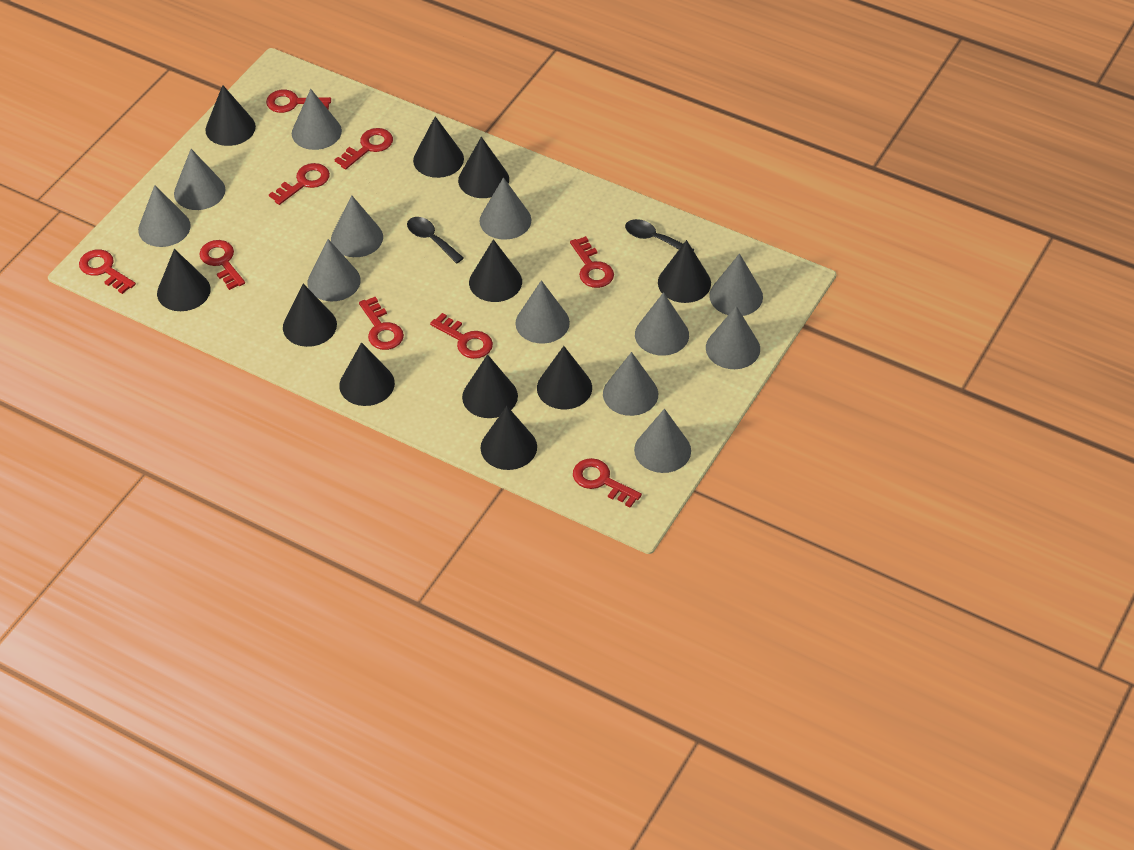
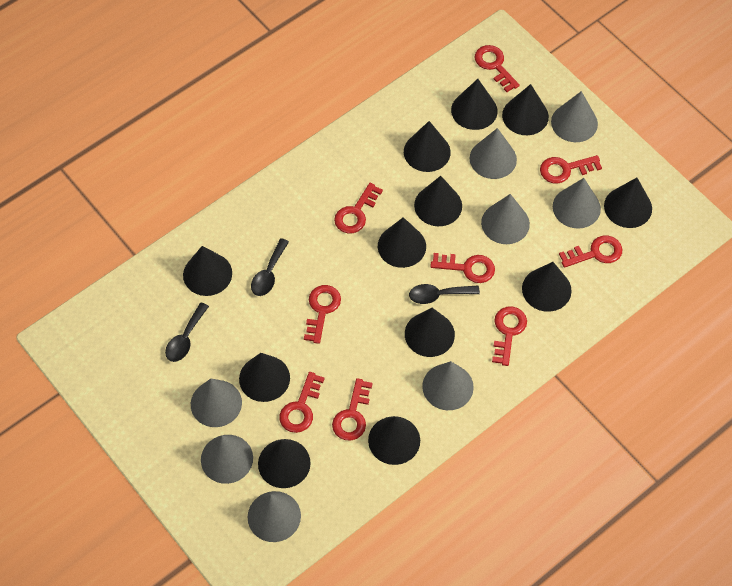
black cone: 11 -> 12
black spoon: 2 -> 3
grey cone: 12 -> 8

